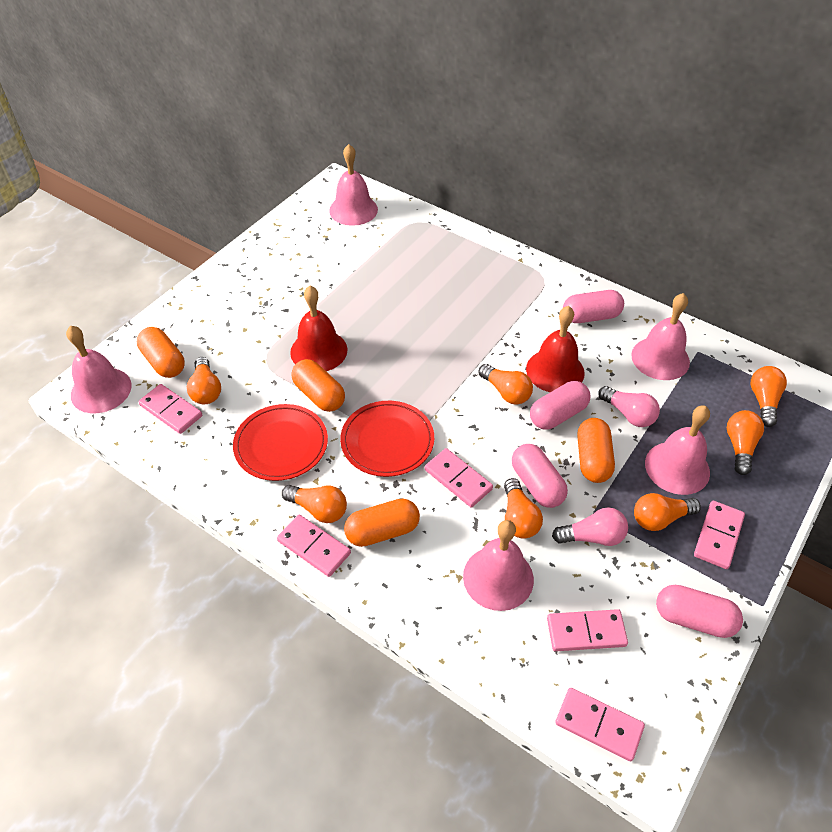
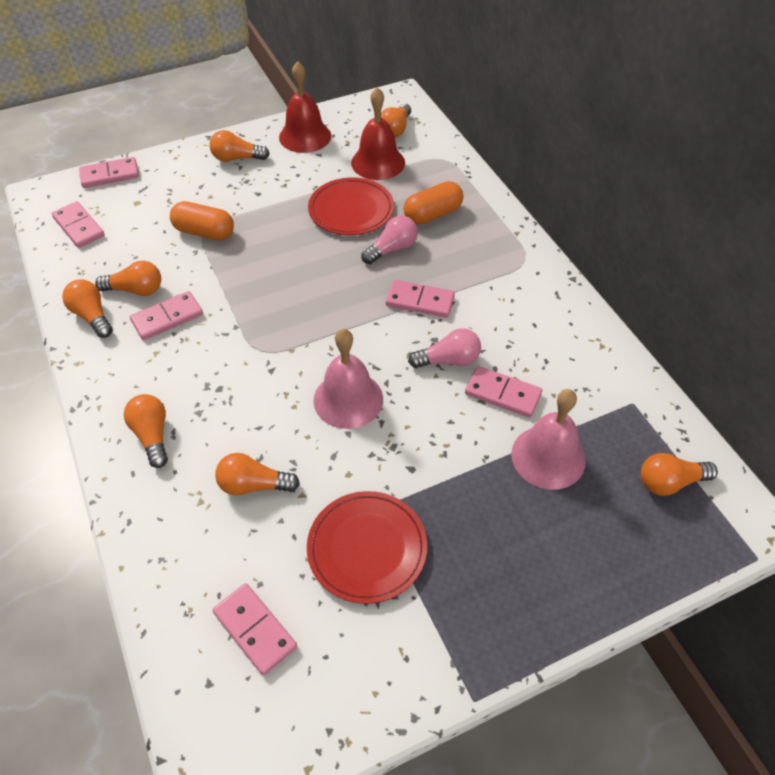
orange capsule: 4 -> 2
pink bell: 5 -> 2
pink capsule: 4 -> 0

